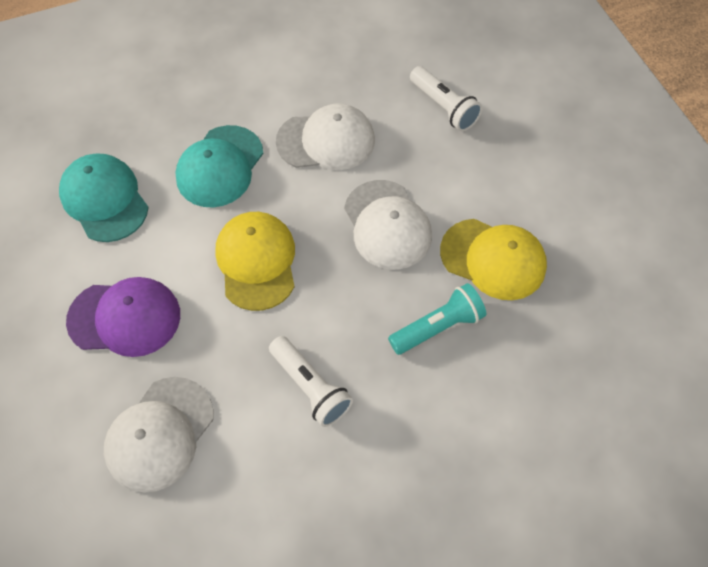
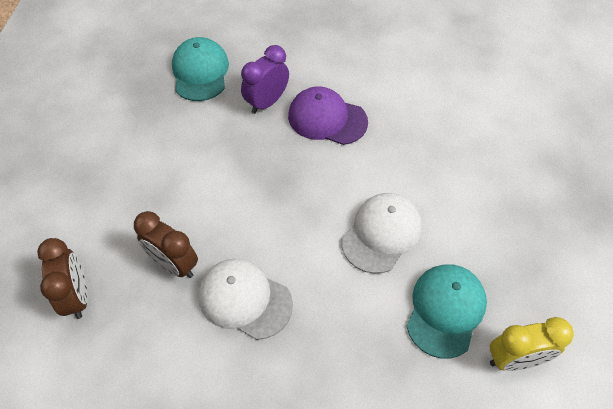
brown clock: 0 -> 2
purple clock: 0 -> 1
turquoise flashlight: 1 -> 0
white cap: 3 -> 2
white flashlight: 2 -> 0
yellow cap: 2 -> 0
yellow clock: 0 -> 1

